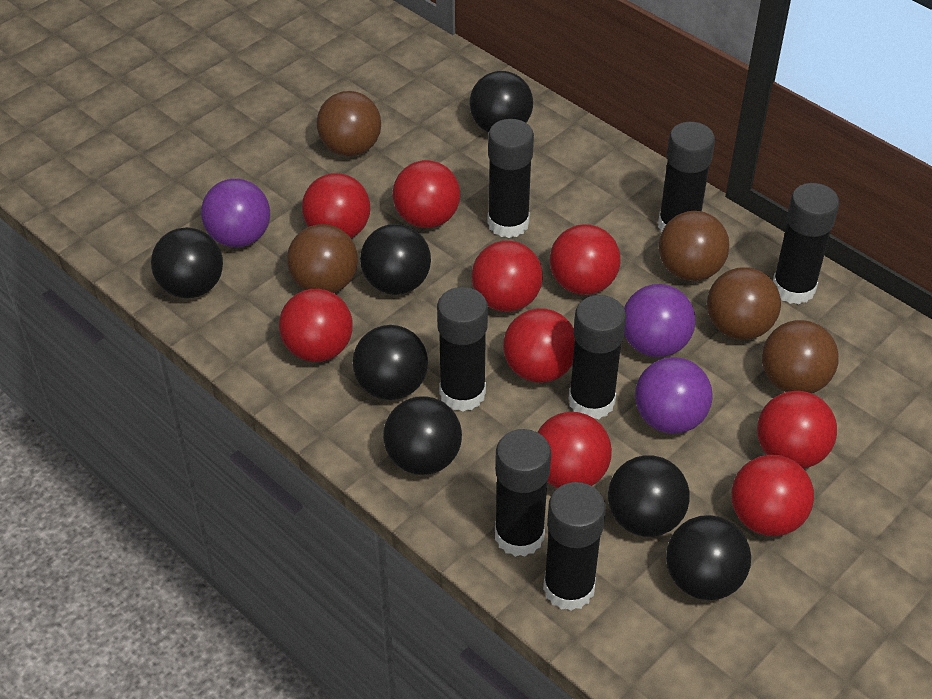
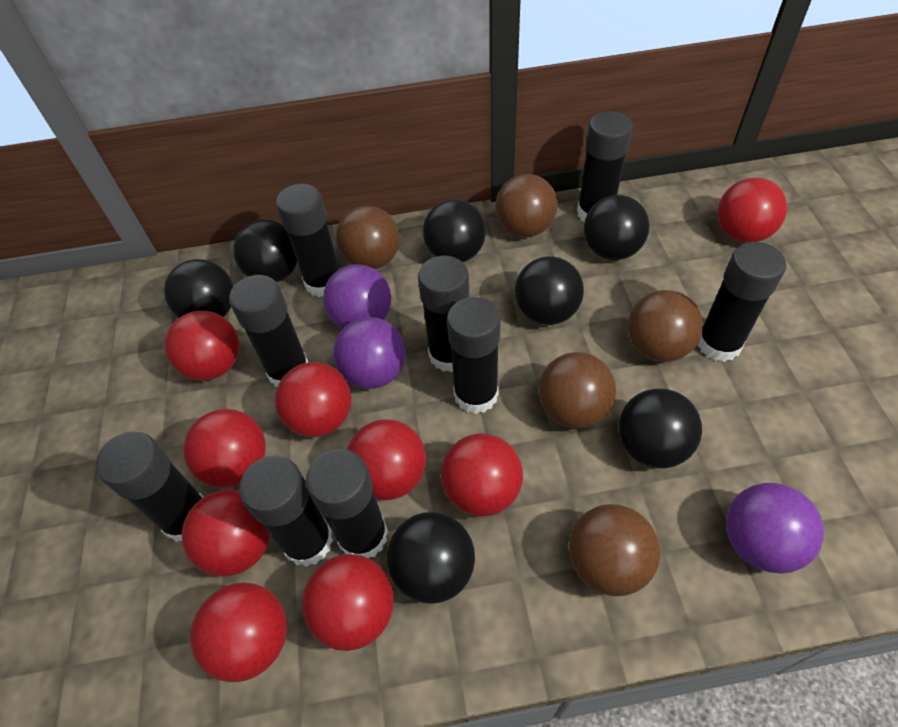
black glue stick: 7 -> 9

